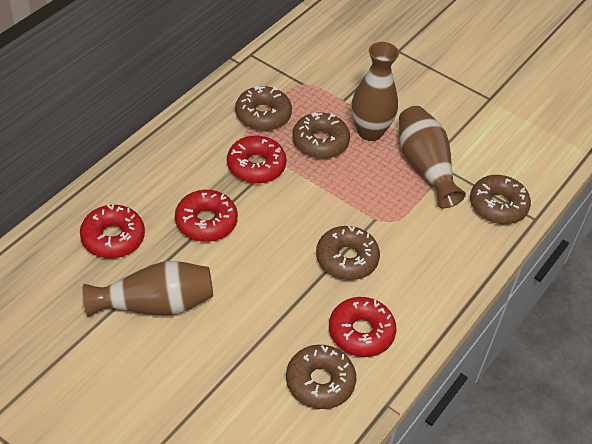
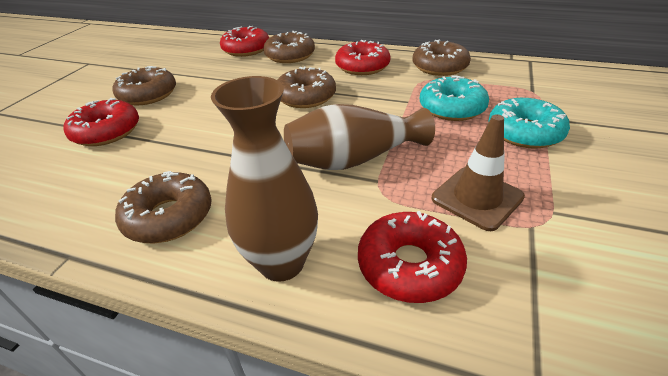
brown traffic cone: 0 -> 1
brown vase: 3 -> 2
turquoise donut: 0 -> 2

